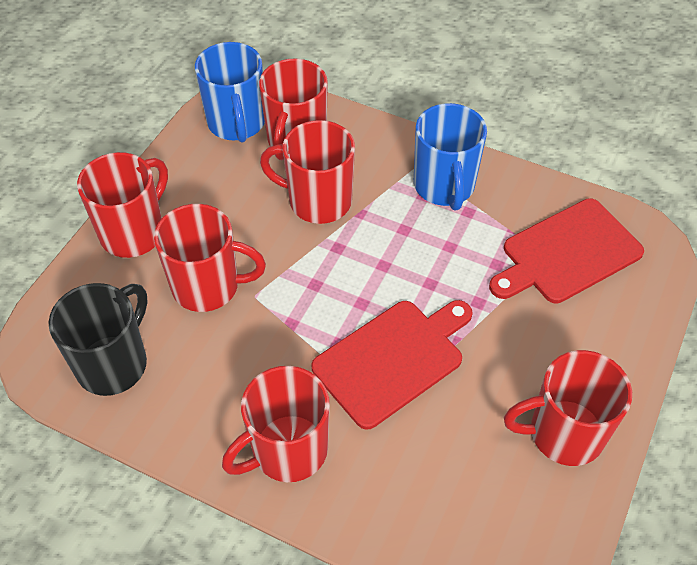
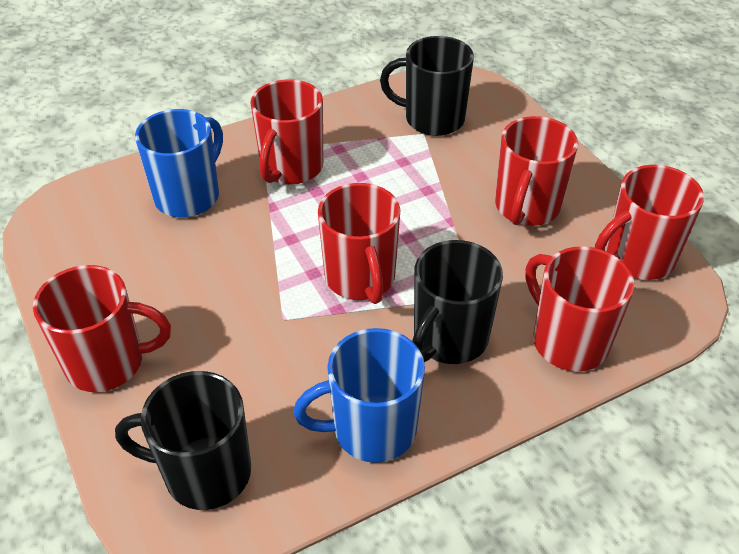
black mug: 1 -> 3
red cutting board: 2 -> 0

